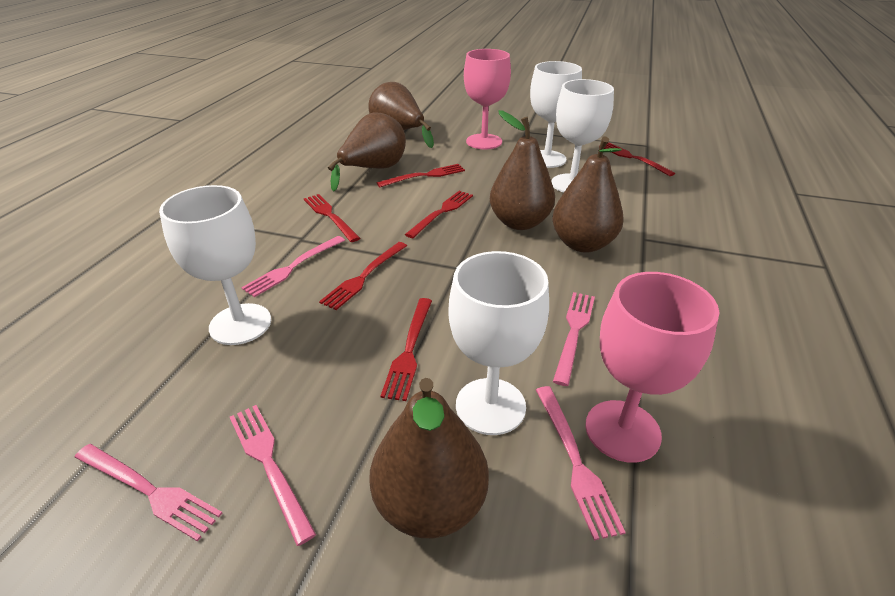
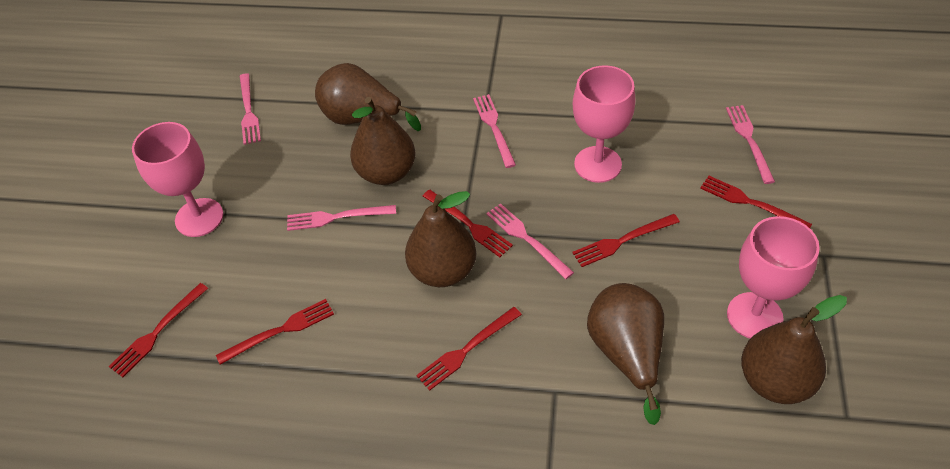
pink goblet: 2 -> 3
white goblet: 4 -> 0

